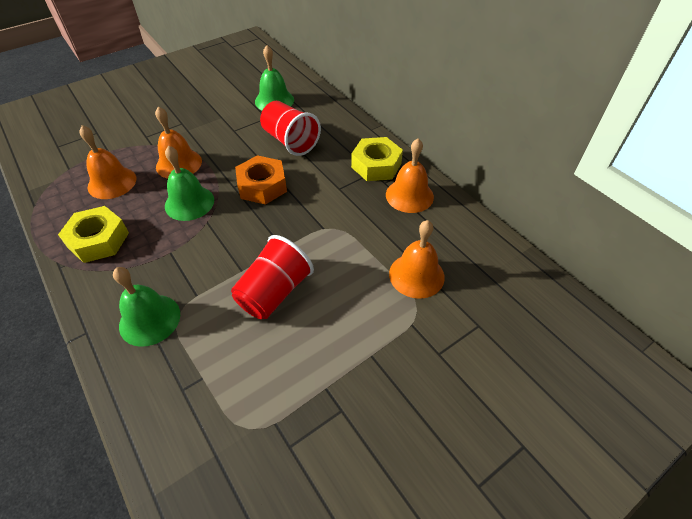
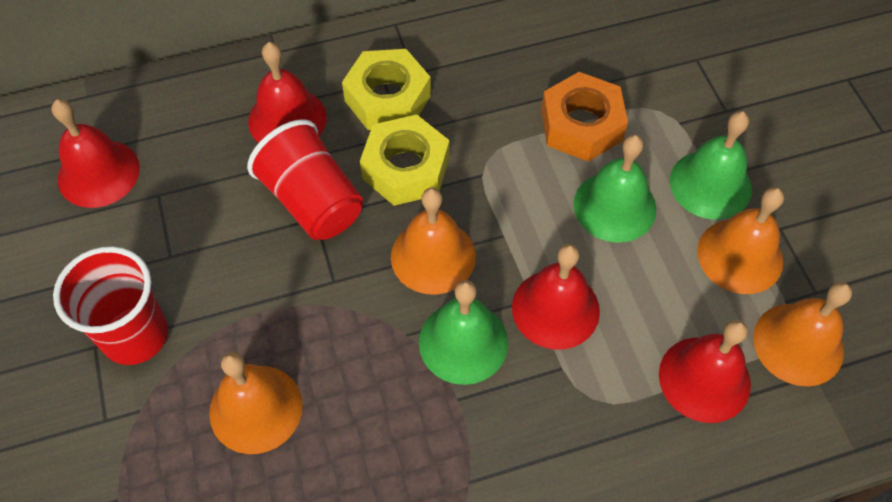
red bell: 0 -> 4

